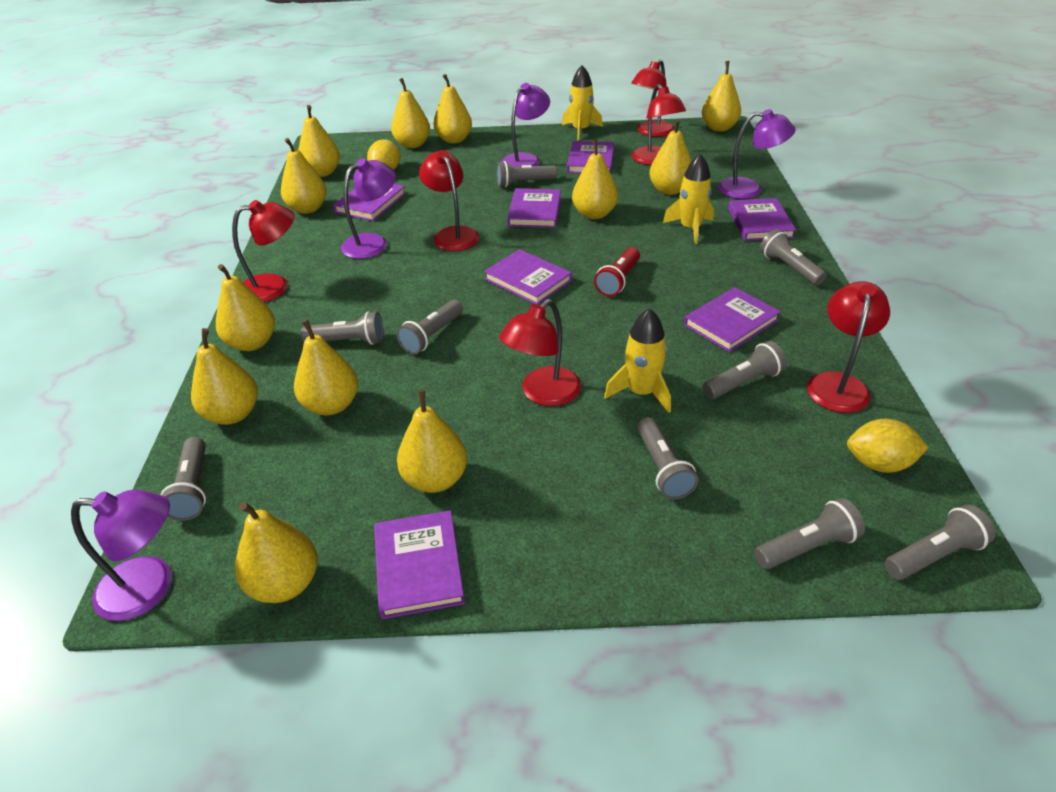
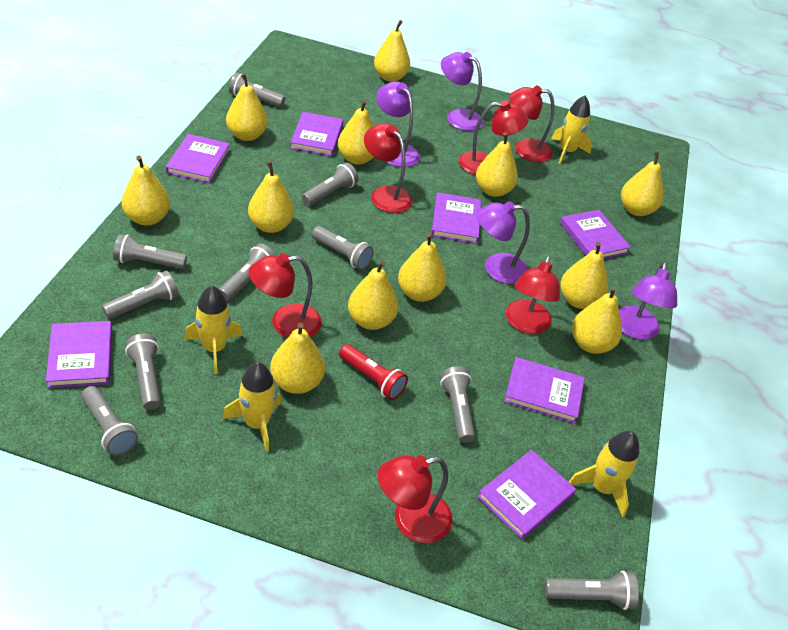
grey flashlight: 9 -> 10
yellow lemon: 2 -> 0
yellow rocket: 3 -> 4

